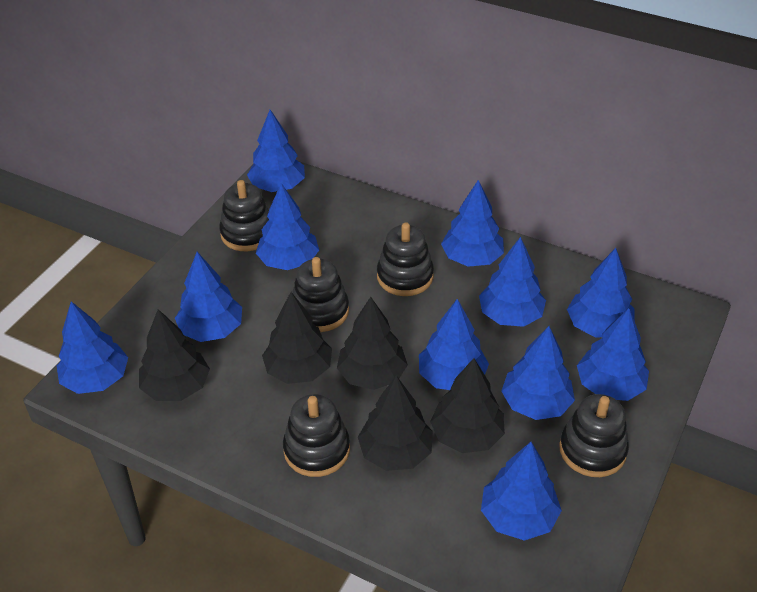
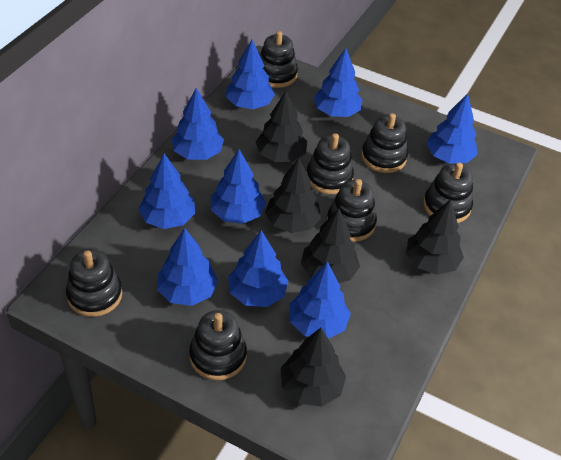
black stacking toy: 5 -> 7
blue tree: 11 -> 9

